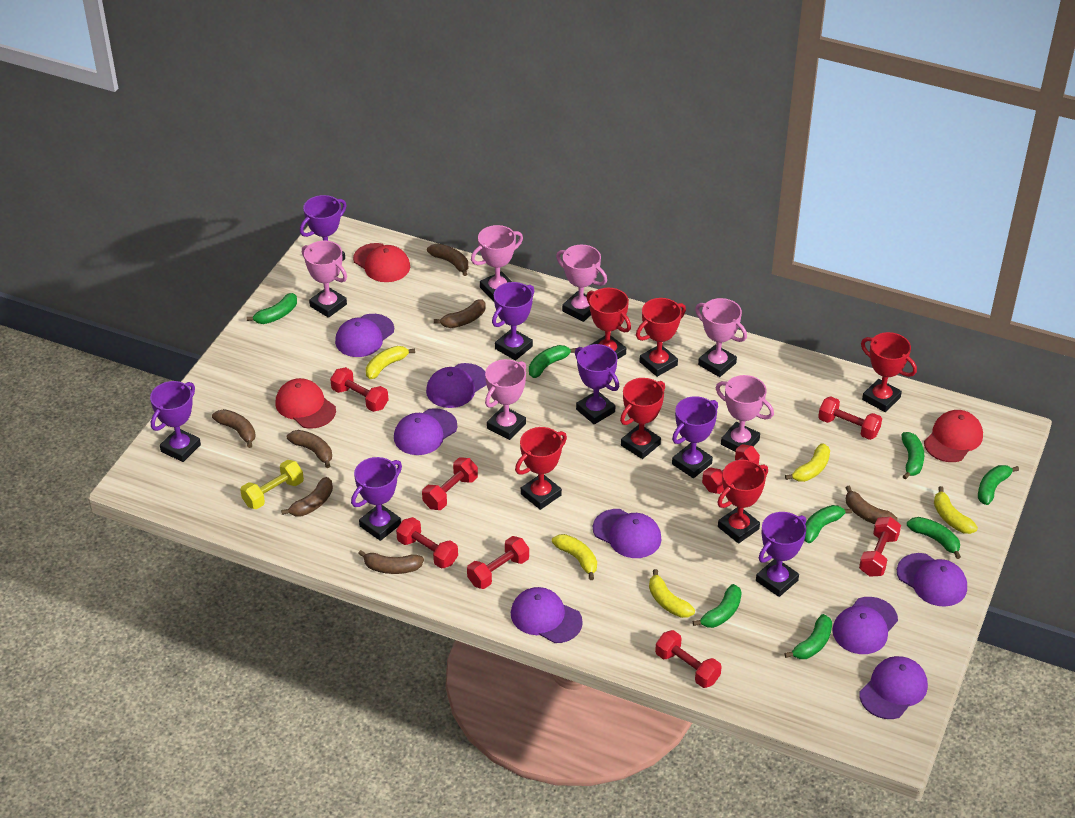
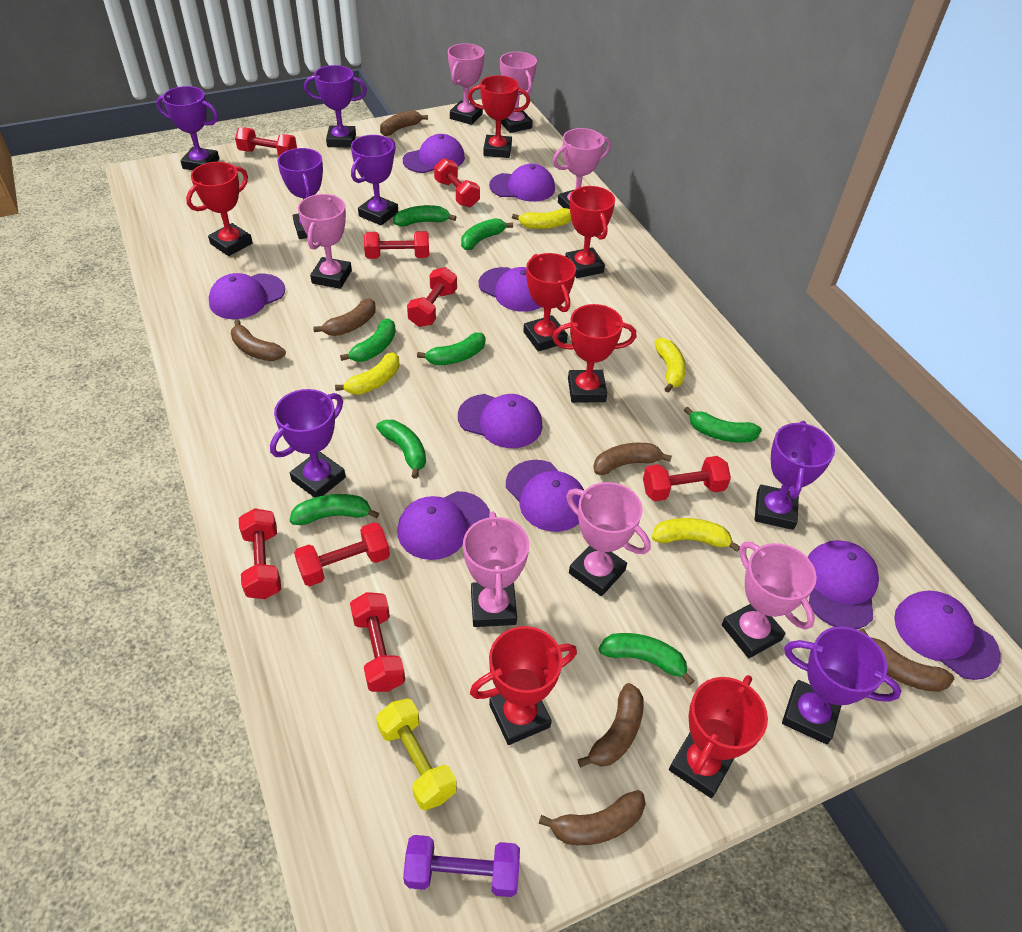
pink trophy: 6 -> 7
purple cap: 8 -> 9
purple dumbbell: 0 -> 1
red cap: 3 -> 0
red trophy: 6 -> 7
yellow banana: 5 -> 4

